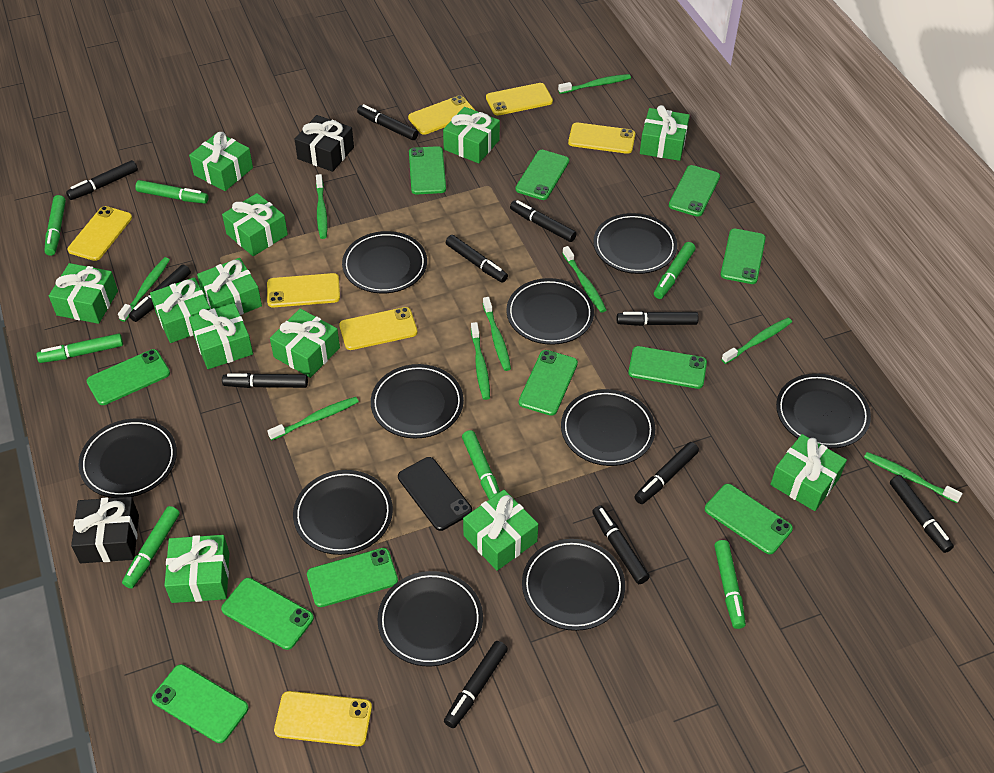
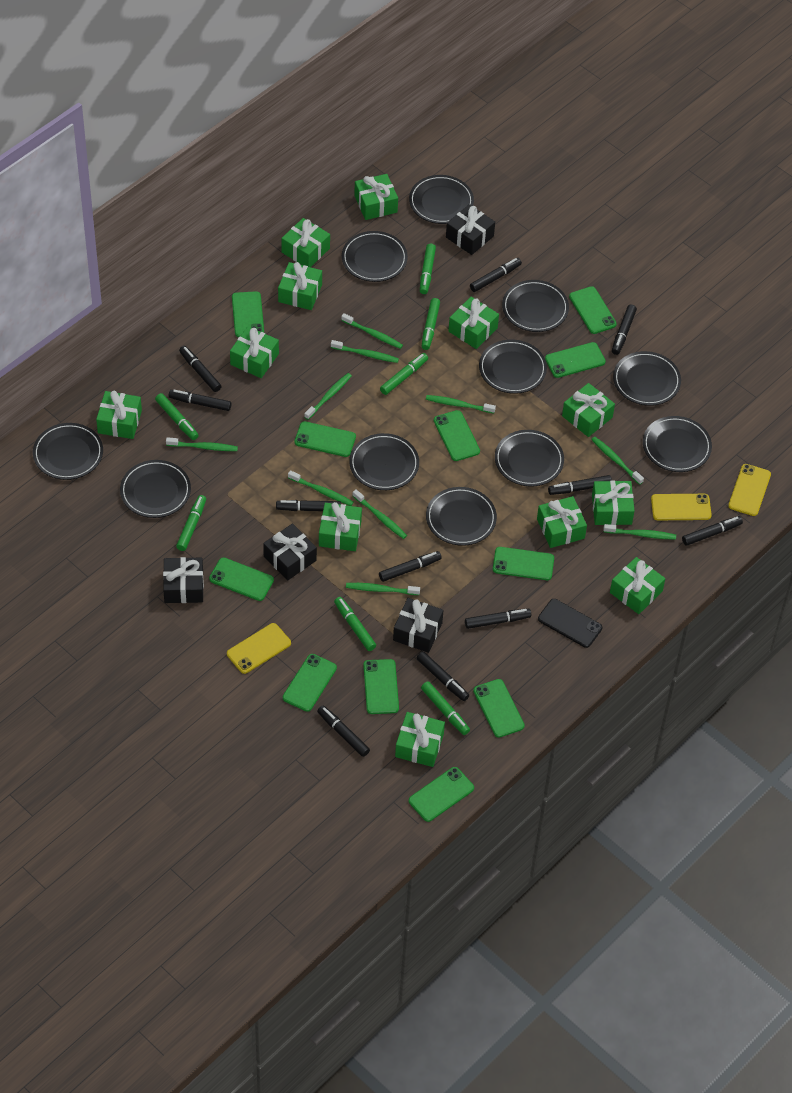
black gift: 2 -> 4
black plate: 10 -> 11
green toothbrush: 9 -> 10
yellow phone: 7 -> 3

